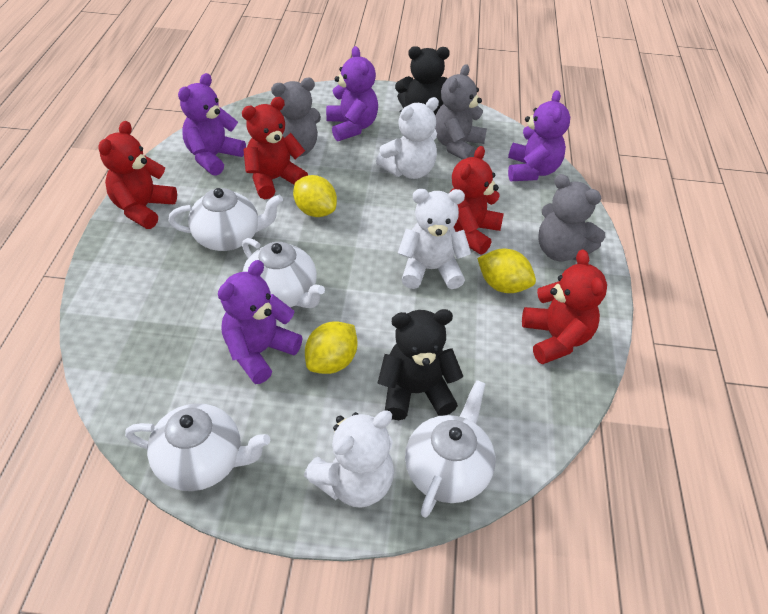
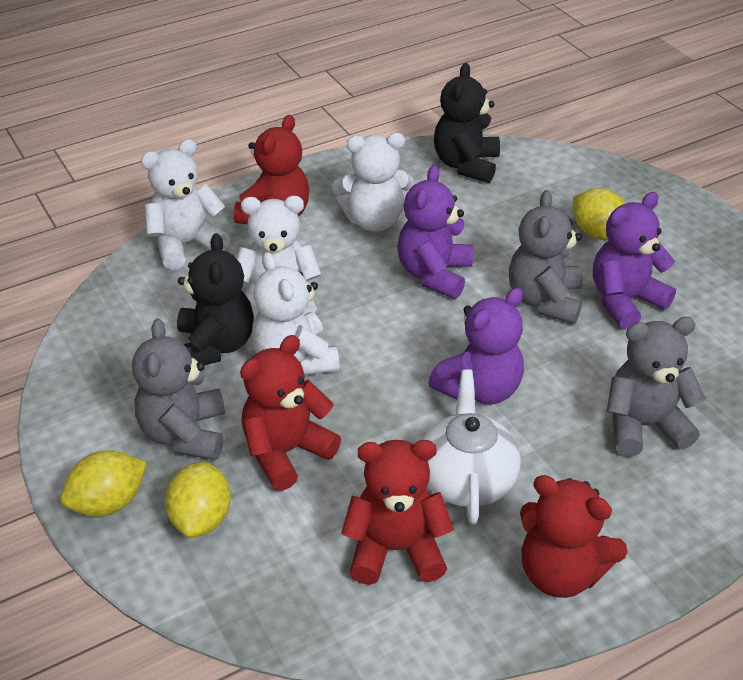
purple teddy bear: 4 -> 3
white teapot: 4 -> 1
white teddy bear: 3 -> 4

